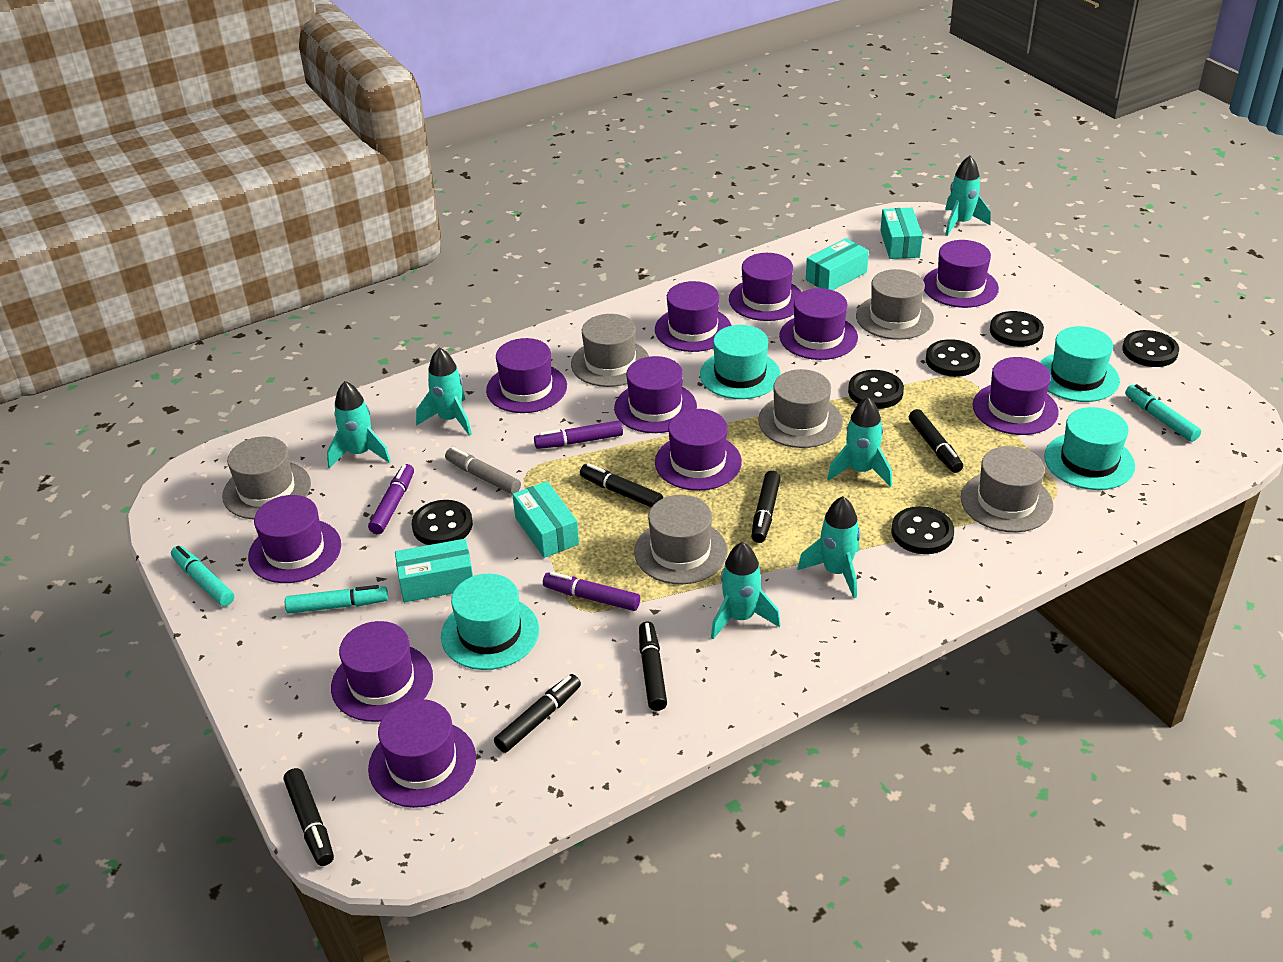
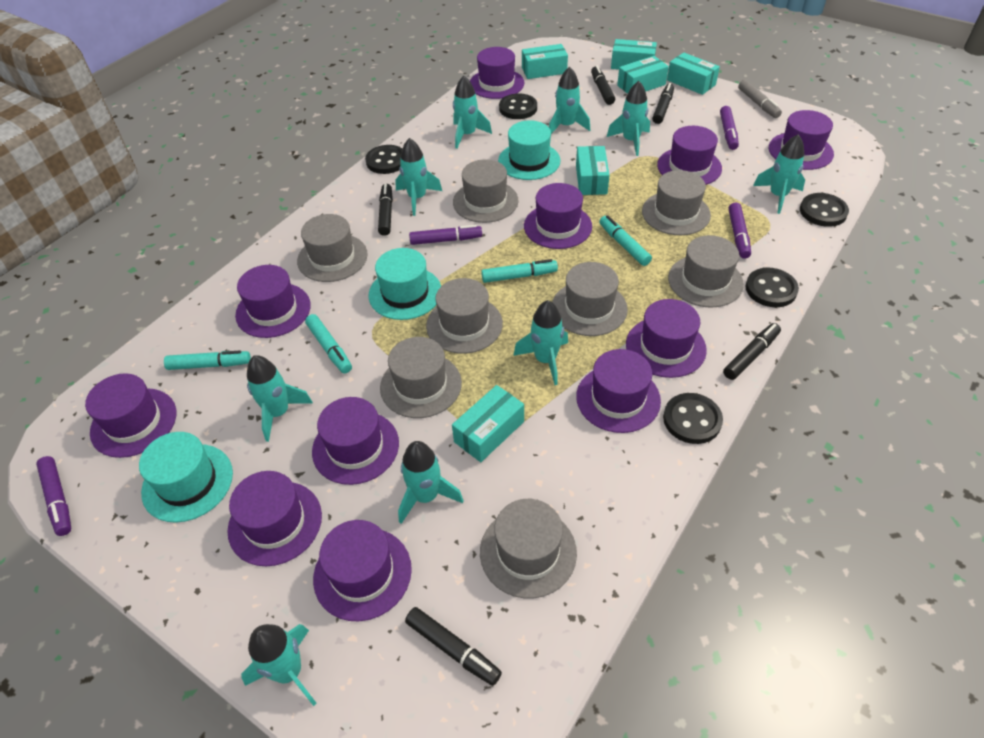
black button: 6 -> 5
black marker: 6 -> 5
grey hat: 6 -> 8
purple marker: 3 -> 4
turquoise box: 4 -> 6
turquoise hat: 4 -> 3
turquoise marker: 3 -> 4
turquoise rocket: 6 -> 9

